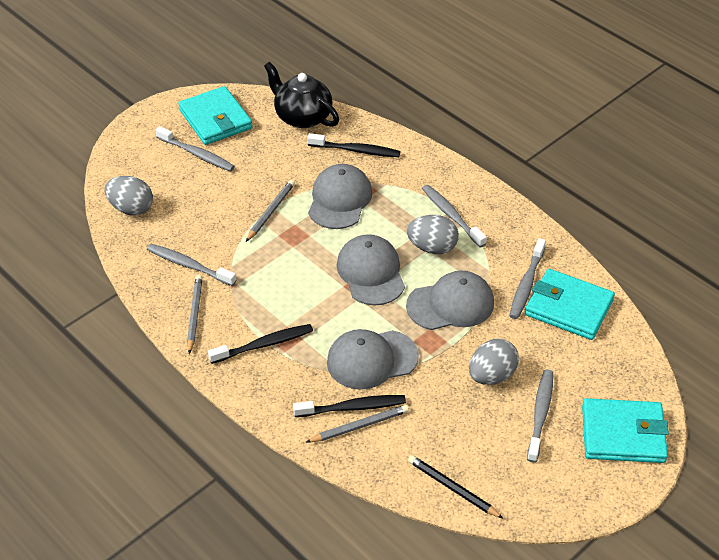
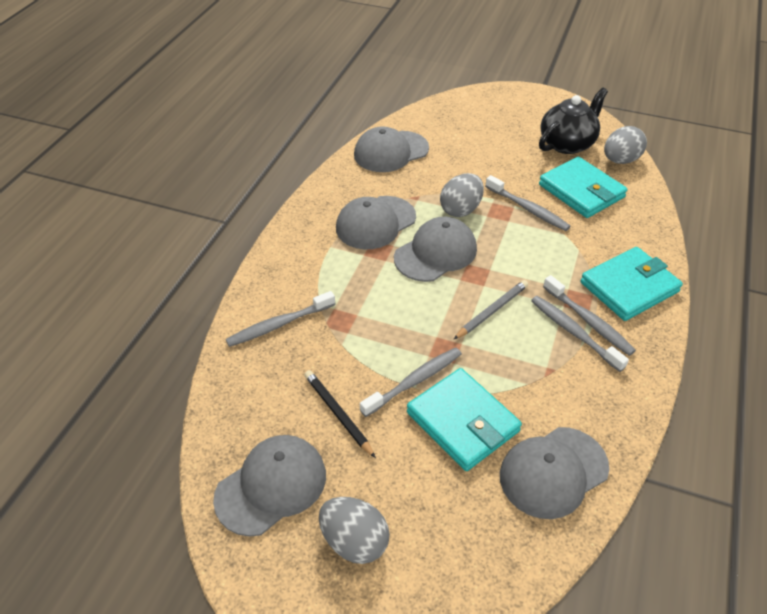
black toothbrush: 3 -> 0
grey cap: 4 -> 5
grey pencil: 3 -> 1

